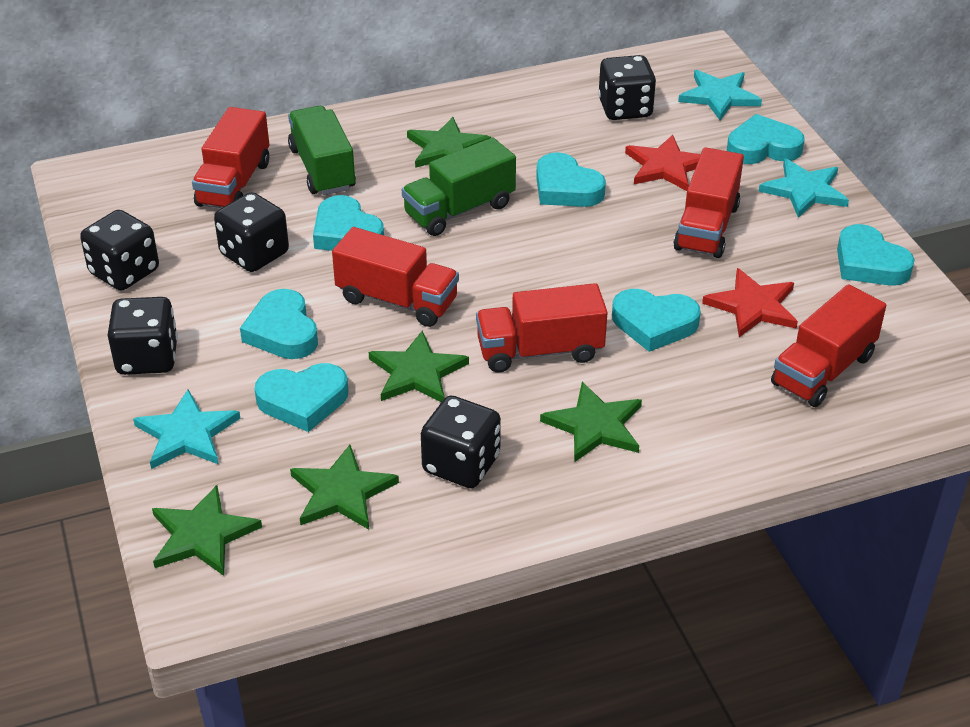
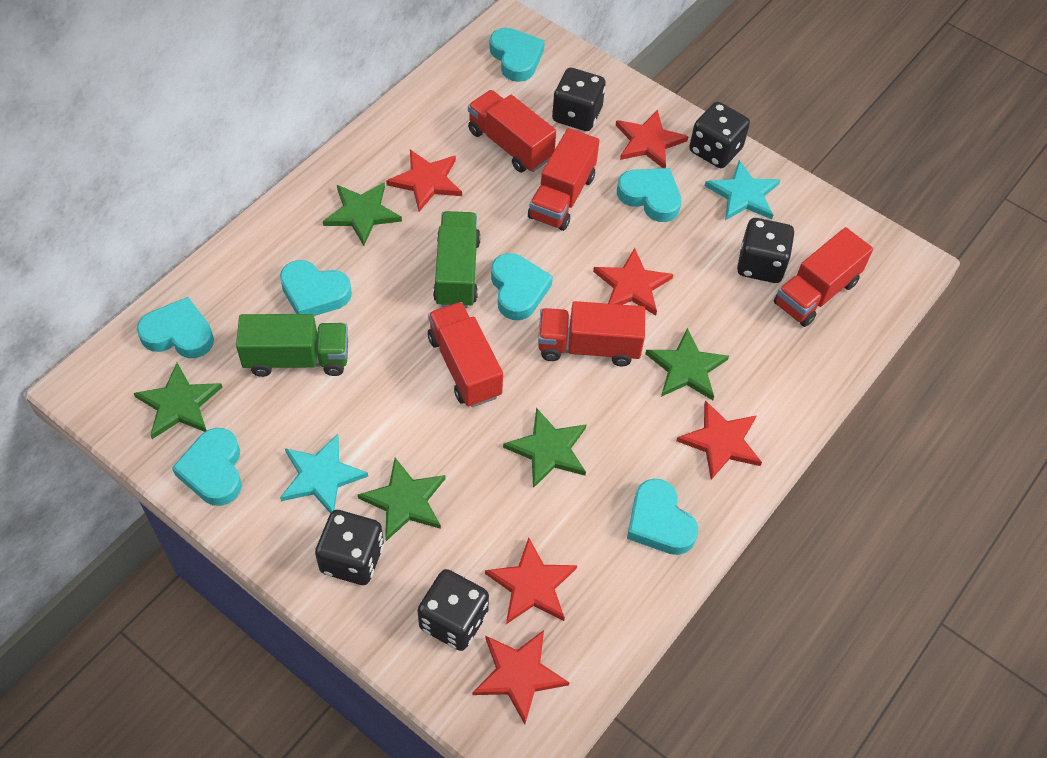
red star: 2 -> 6
turquoise star: 3 -> 2

